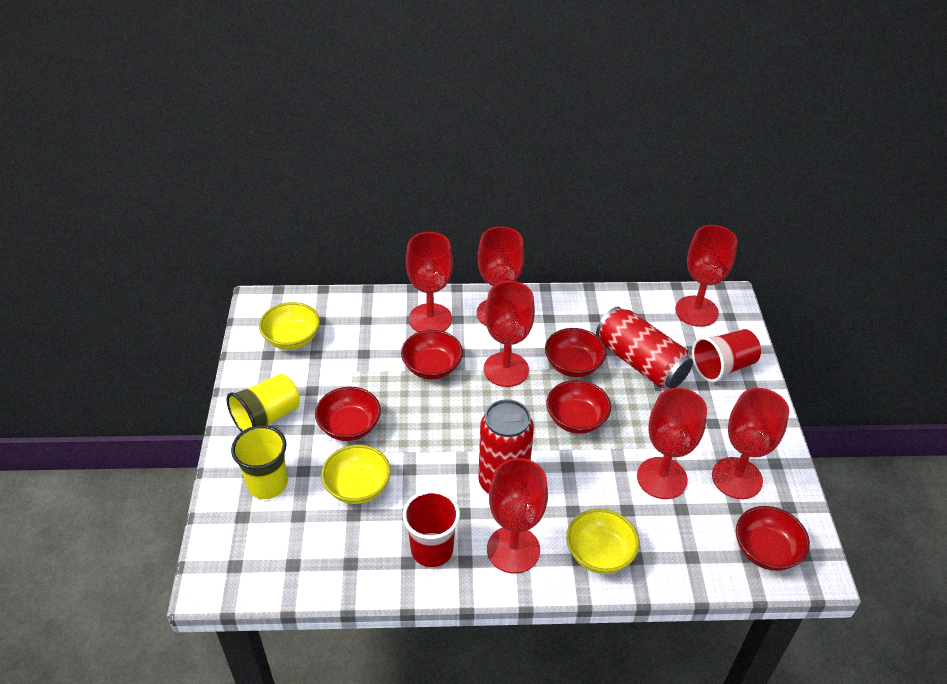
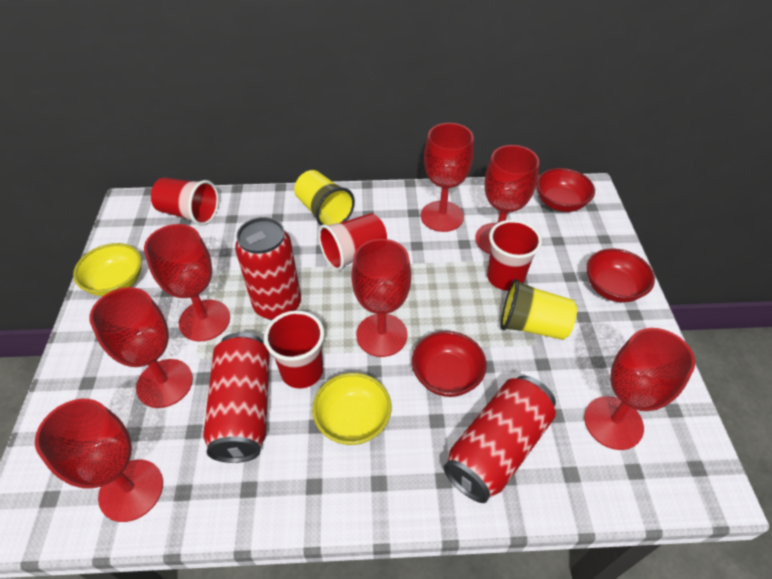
red bowl: 5 -> 3
red can: 2 -> 3
red cup: 2 -> 4
yellow bowl: 3 -> 2

